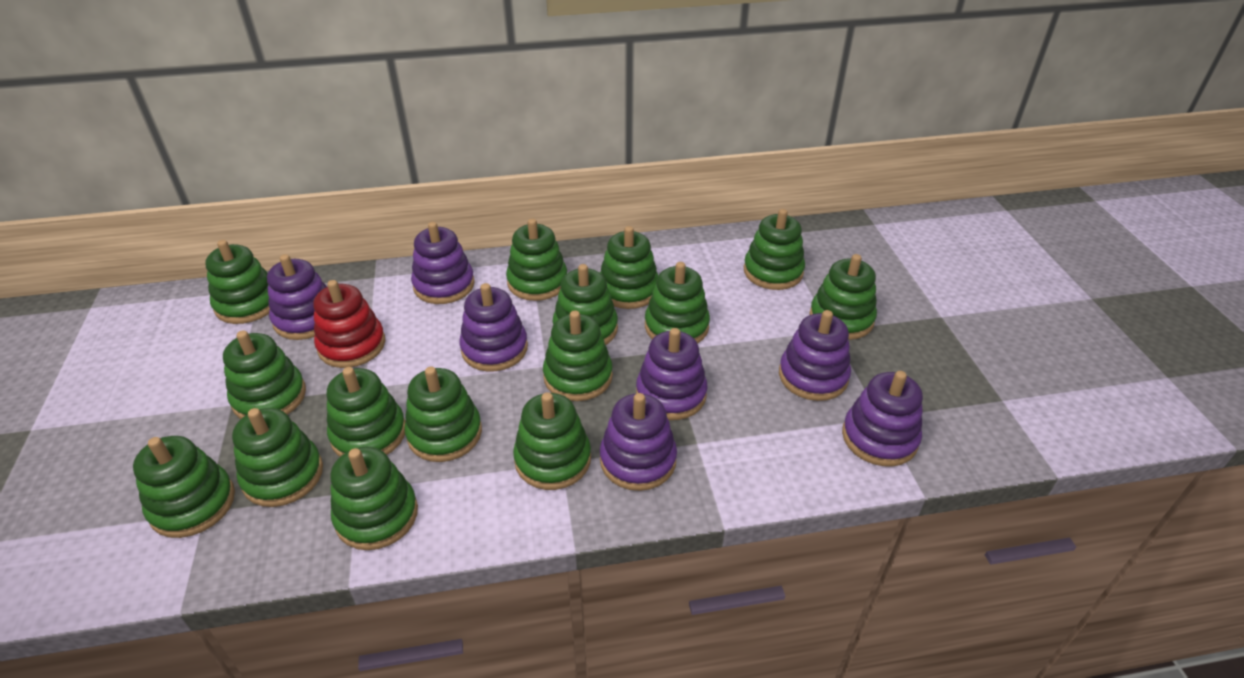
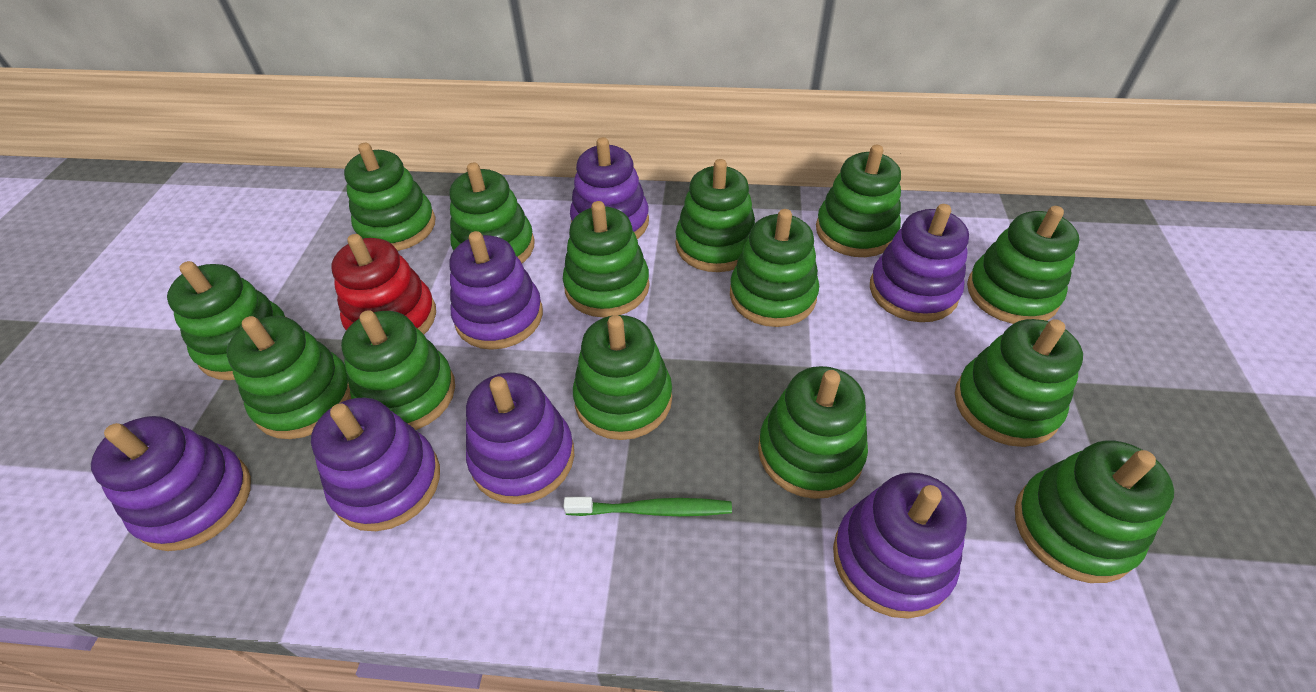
green stacking toy: 15 -> 14
green toothbrush: 0 -> 1

